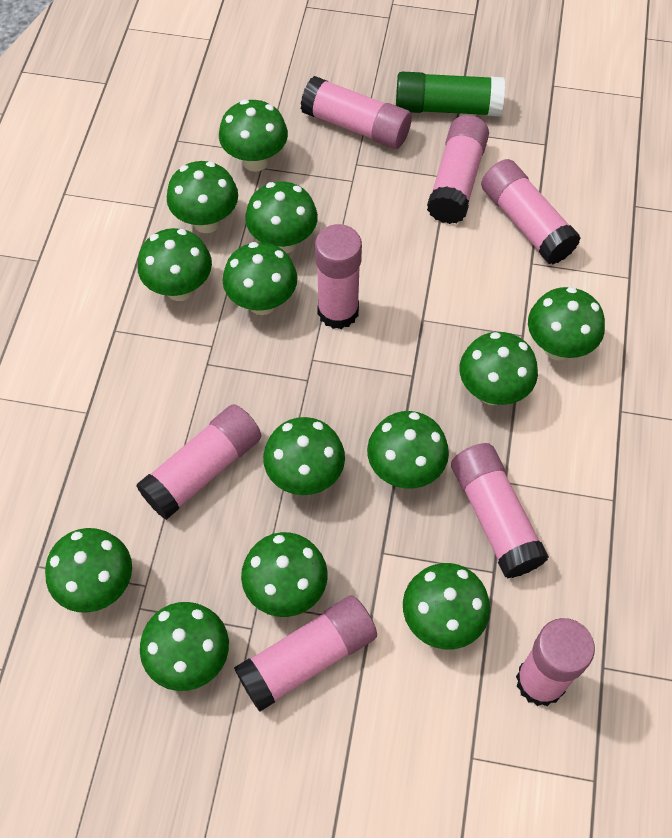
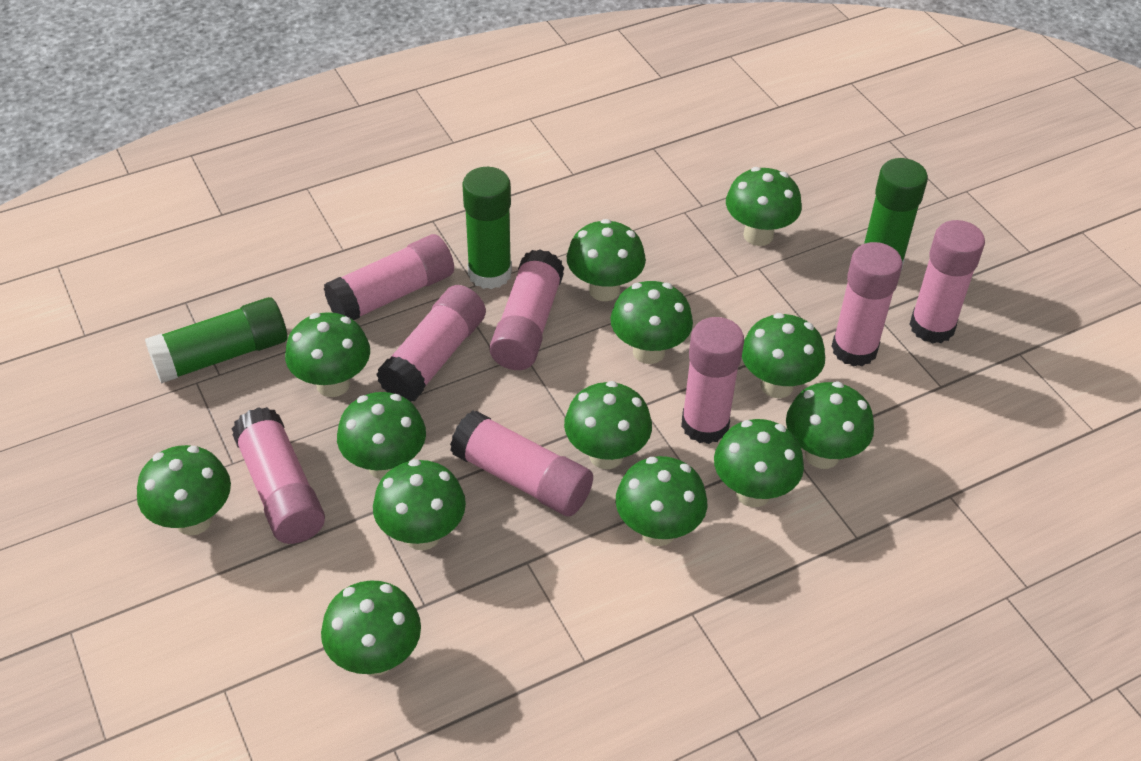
green glue stick: 1 -> 3

